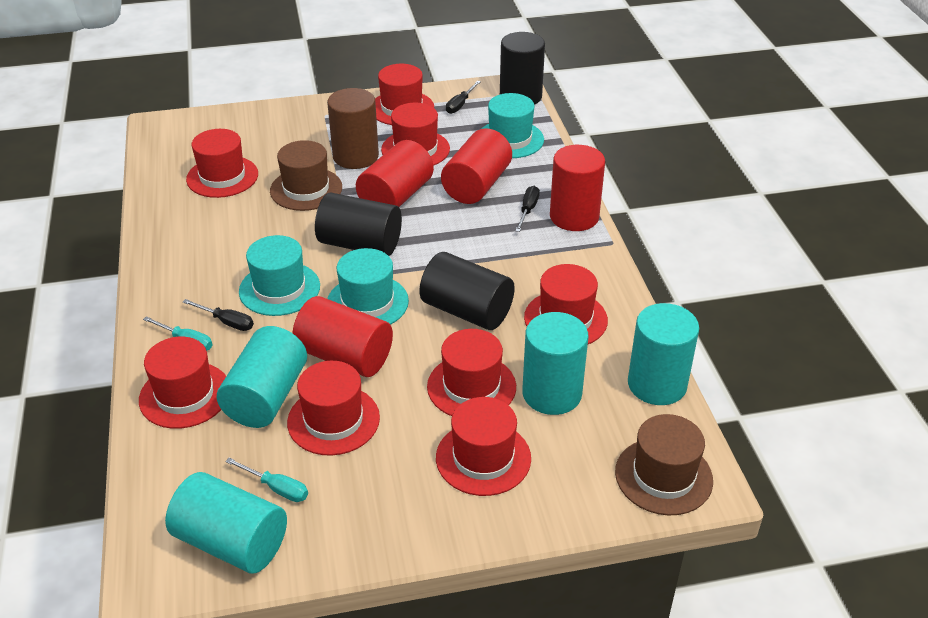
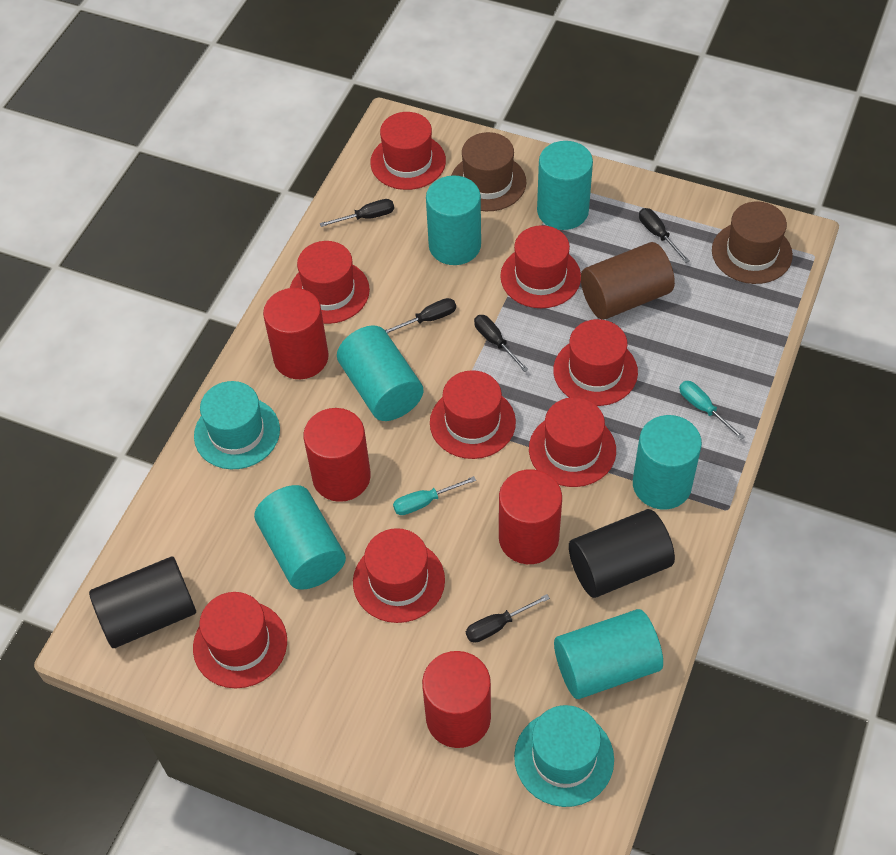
black cylinder: 3 -> 2
black screwdriver: 3 -> 5
turquoise cylinder: 4 -> 6
turquoise hat: 3 -> 2

